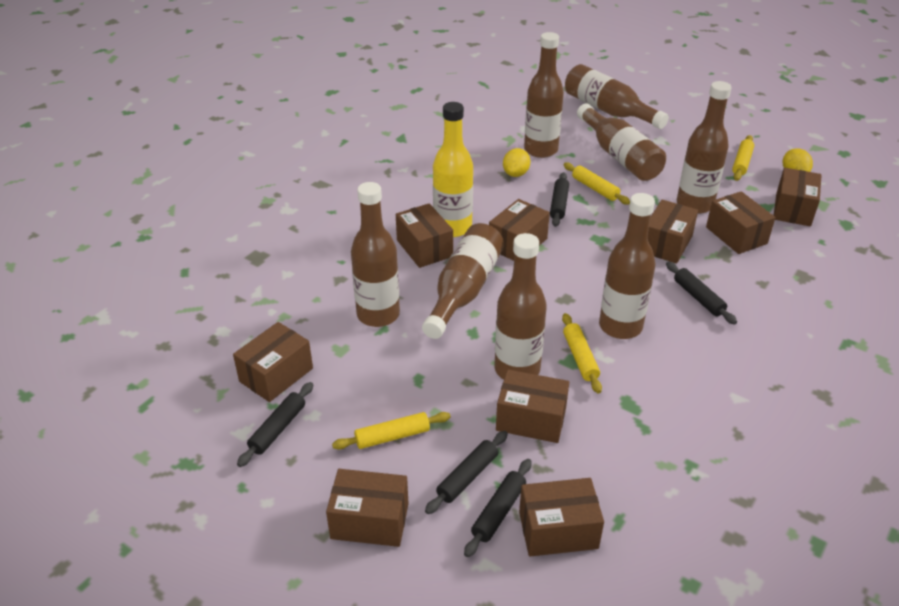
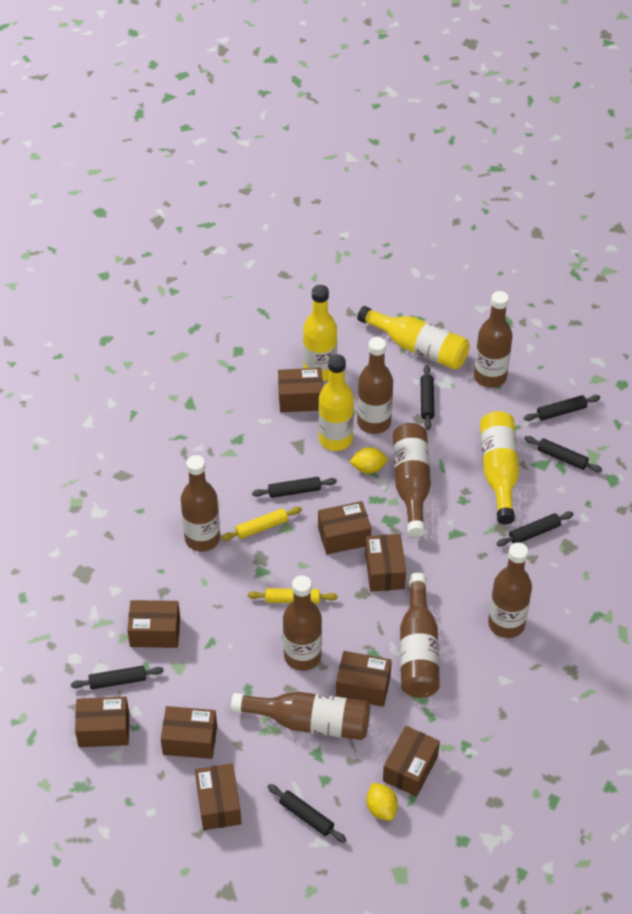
black rolling pin: 5 -> 7
yellow bottle: 1 -> 4
yellow rolling pin: 4 -> 2

